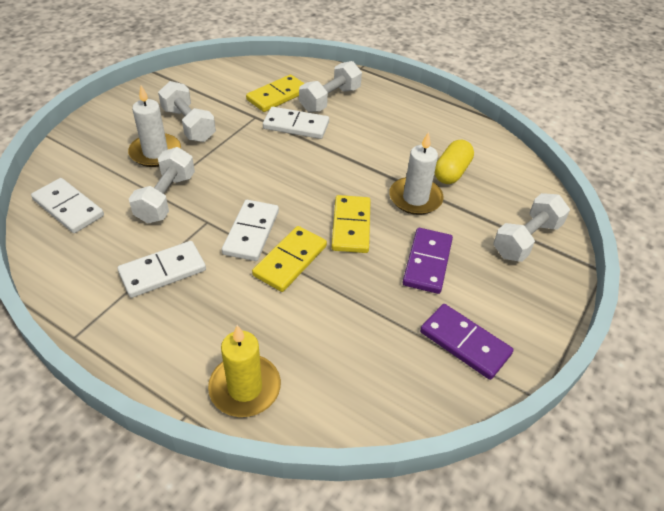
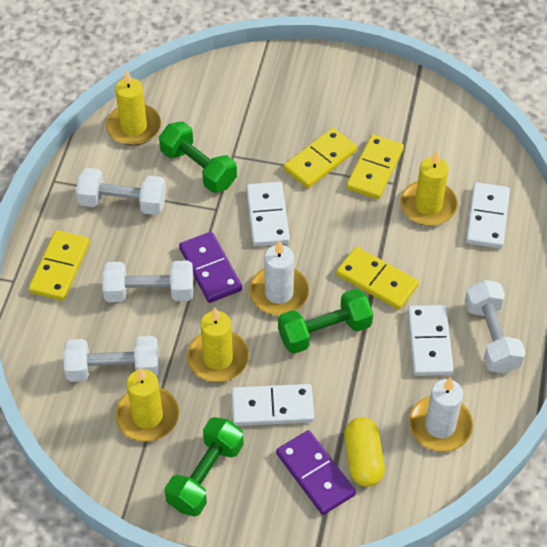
green dumbbell: 0 -> 3
yellow candle: 1 -> 4
yellow domino: 3 -> 4

